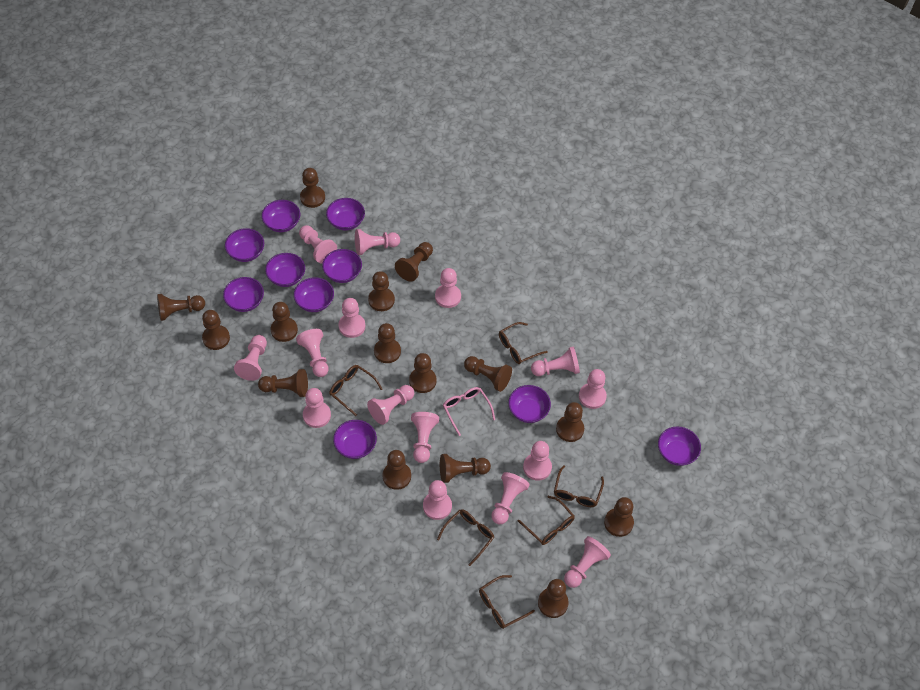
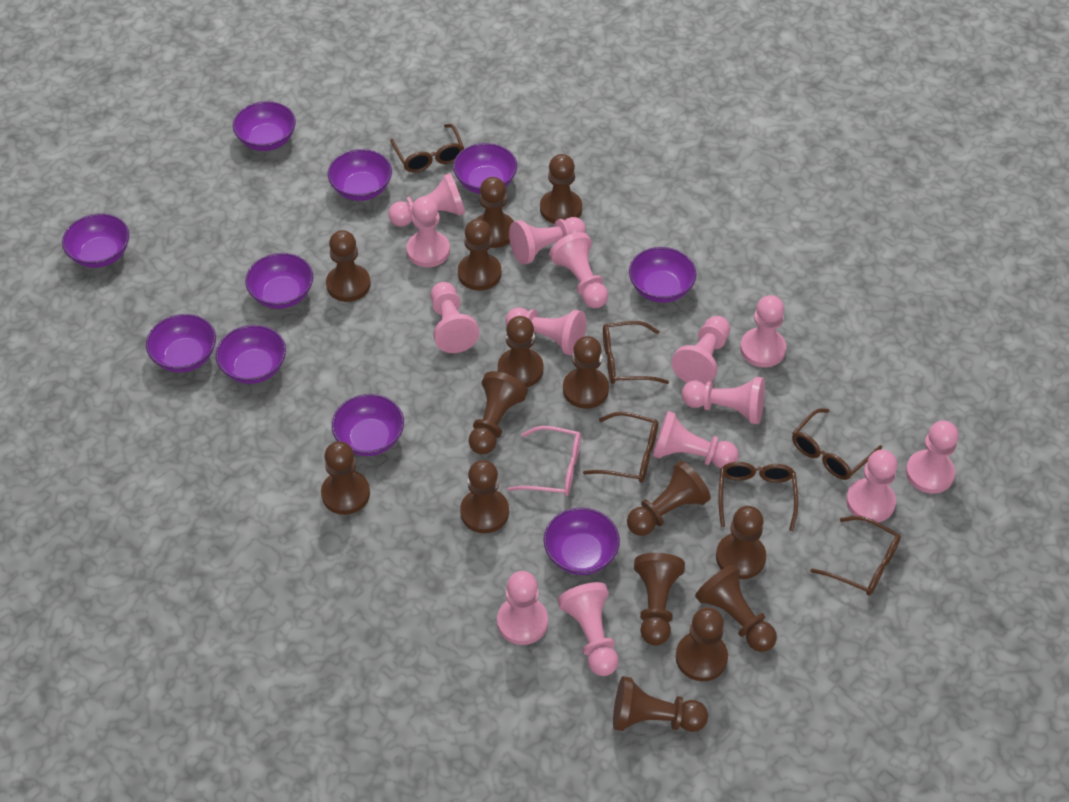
pink pawn: 15 -> 14

